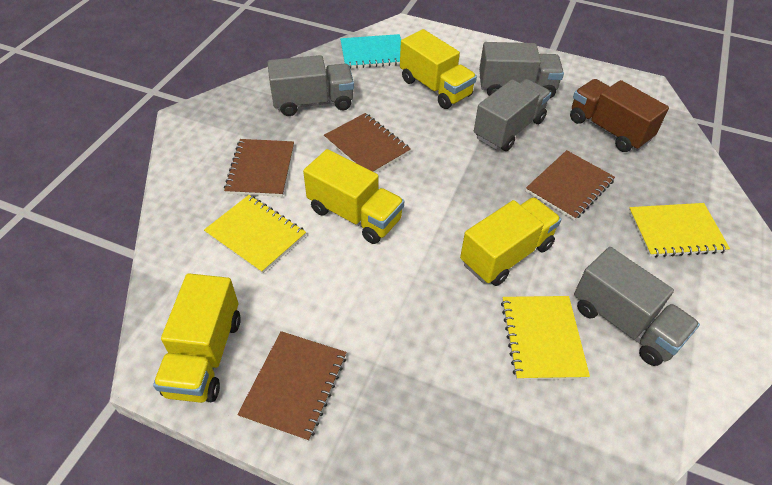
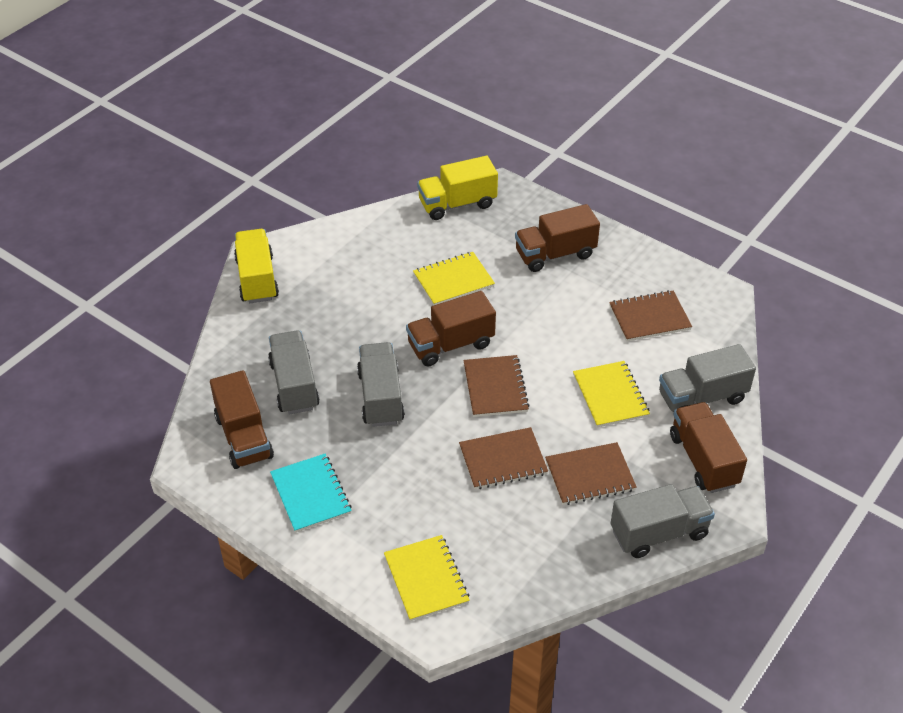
brown truck: 1 -> 4
yellow truck: 4 -> 2

